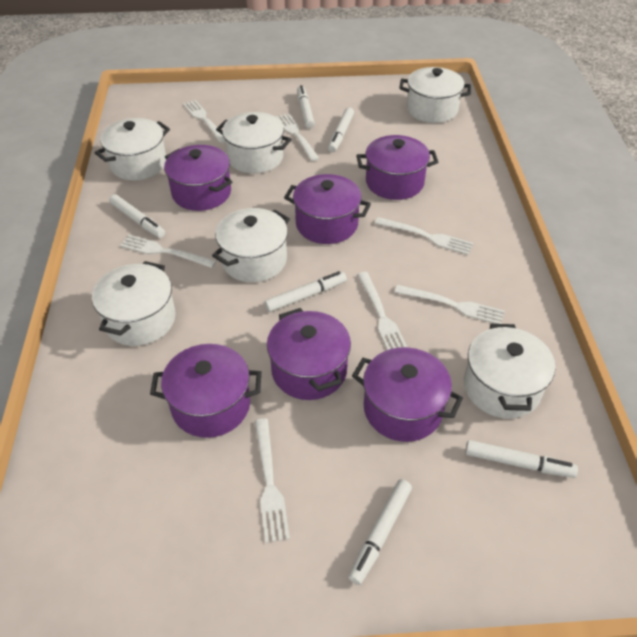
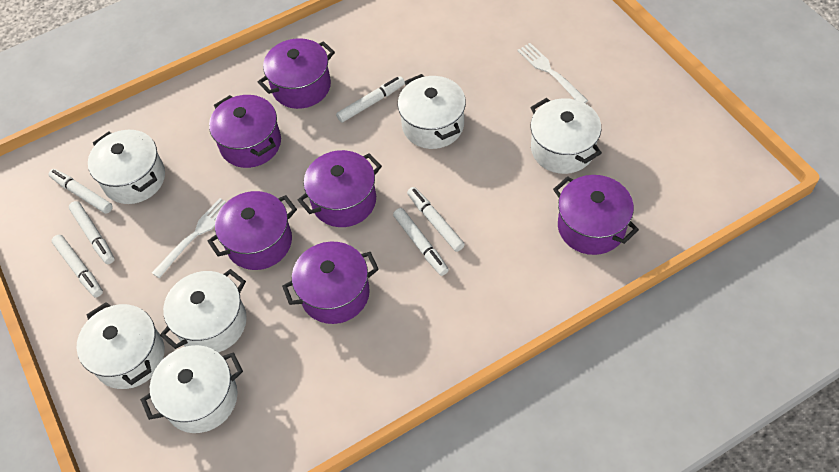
white fork: 7 -> 2

